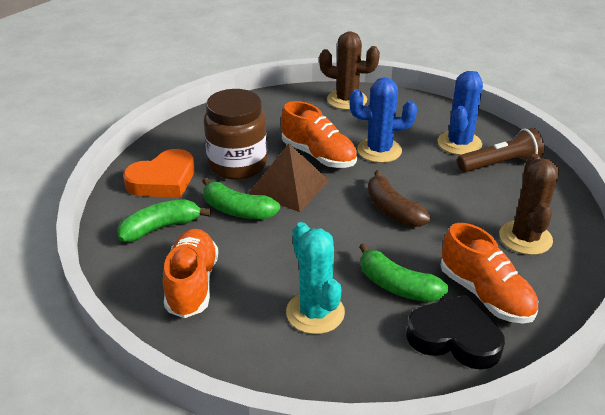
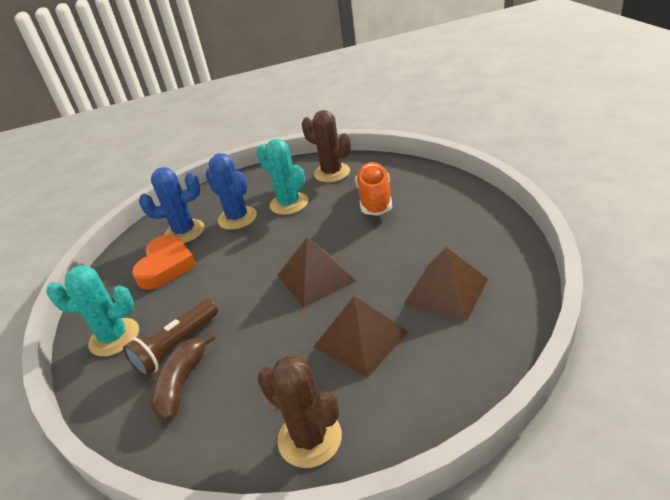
black heart: 1 -> 0
brown jar: 1 -> 0
brown pyramid: 1 -> 3
green banana: 3 -> 0
orange shoe: 3 -> 1
turquoise cactus: 1 -> 2

